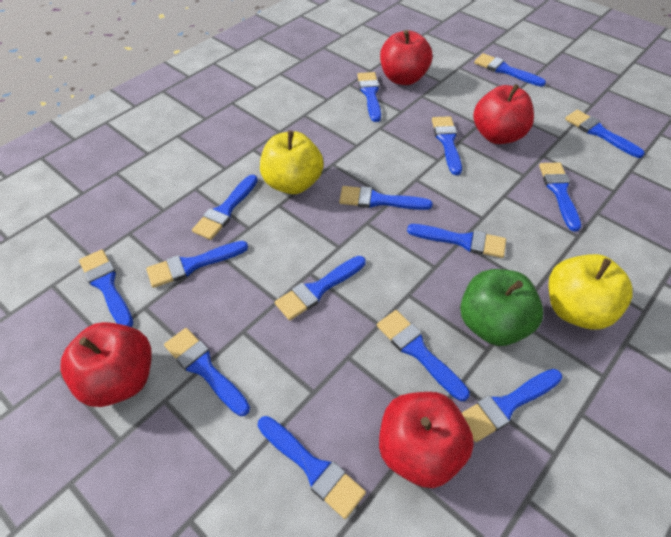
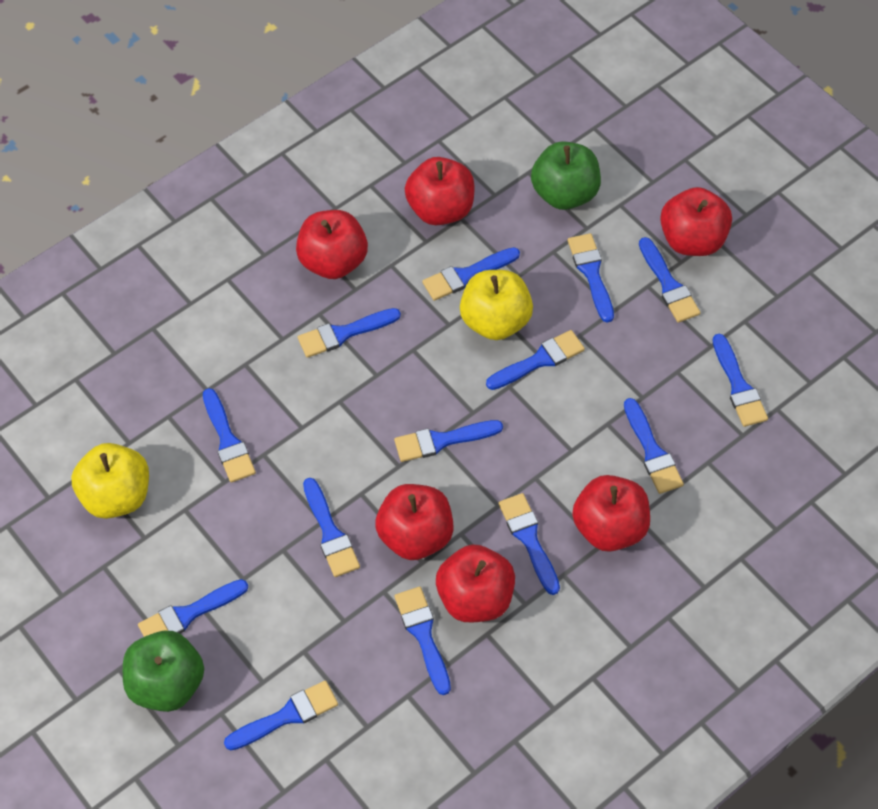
blue brush: 15 -> 14
green apple: 1 -> 2
red apple: 4 -> 6

